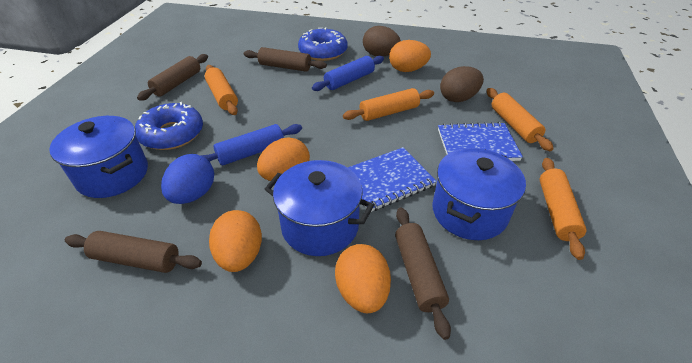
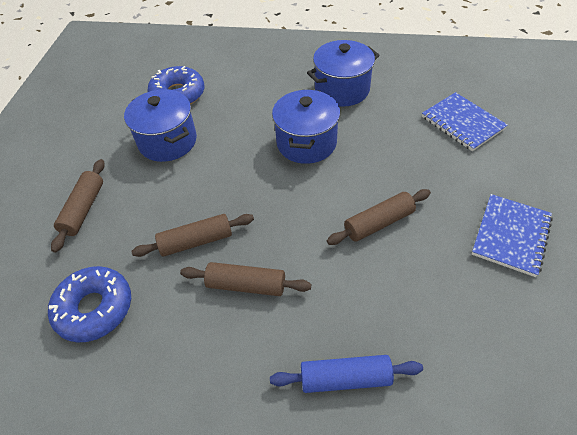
blue egg: 1 -> 0
blue rolling pin: 2 -> 1
brown egg: 2 -> 0
orange egg: 4 -> 0
orange rolling pin: 4 -> 0

